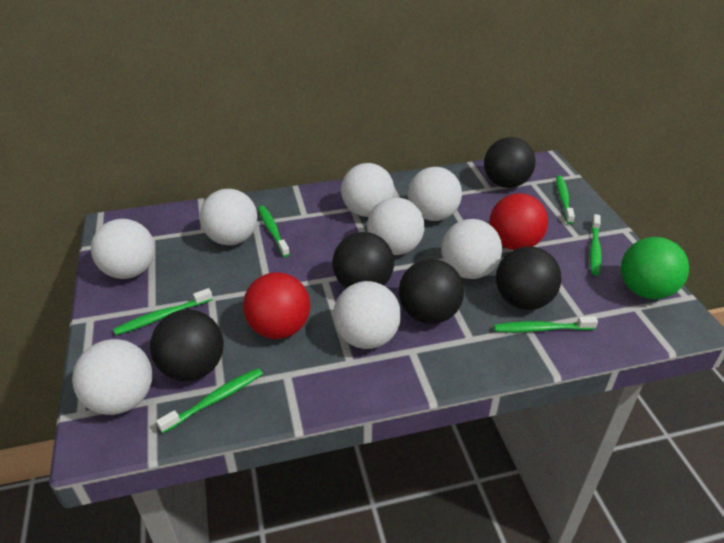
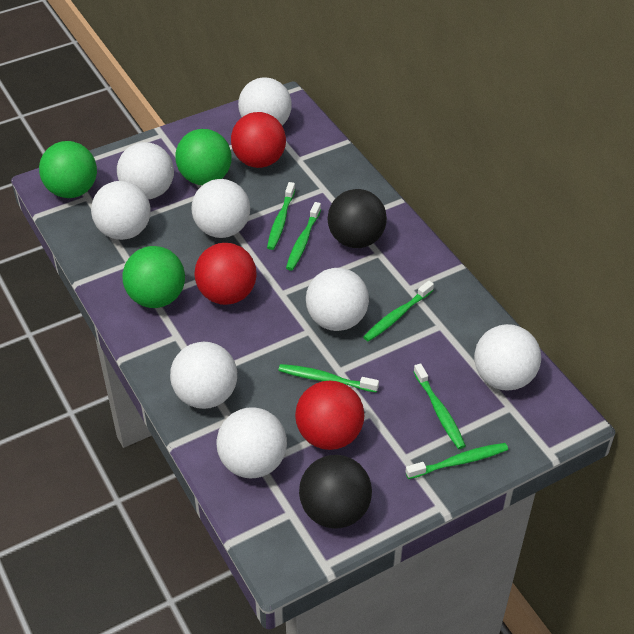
black ball: 5 -> 2
green ball: 1 -> 3
red ball: 2 -> 3

